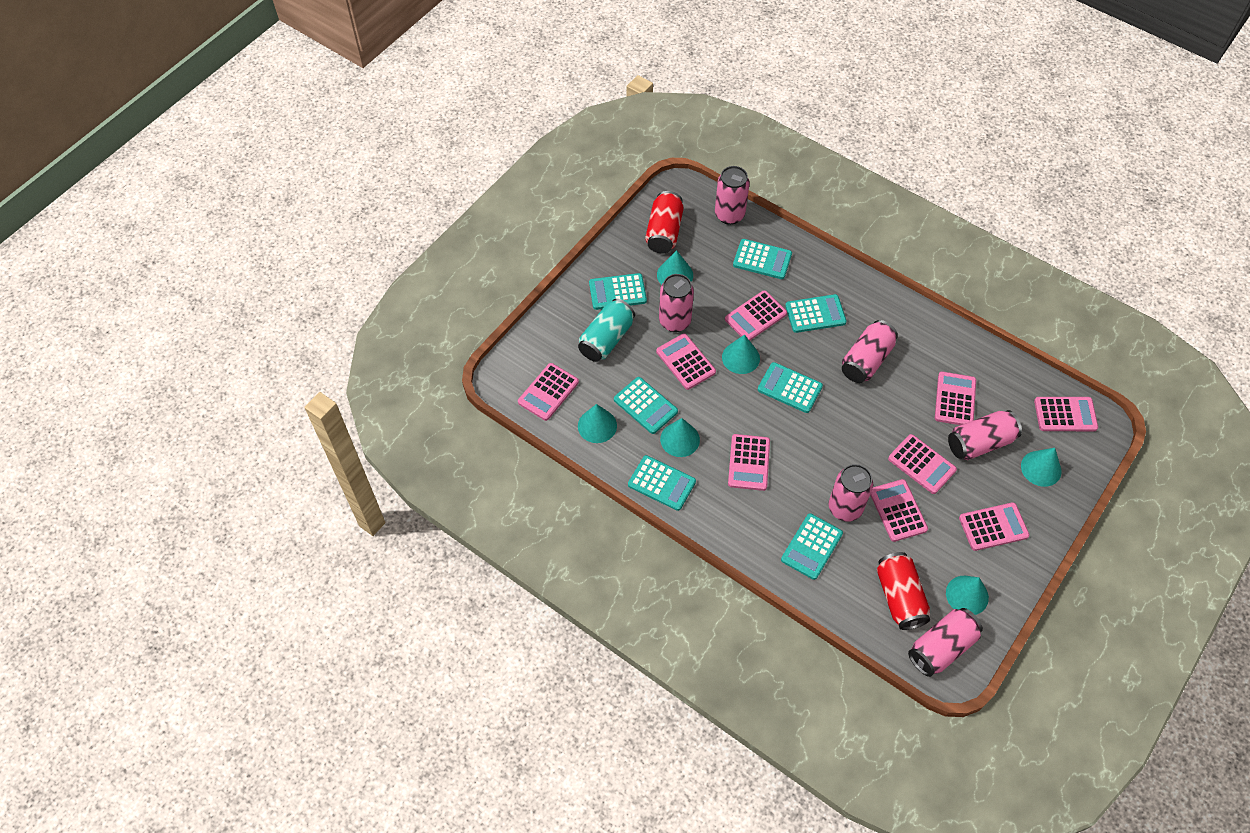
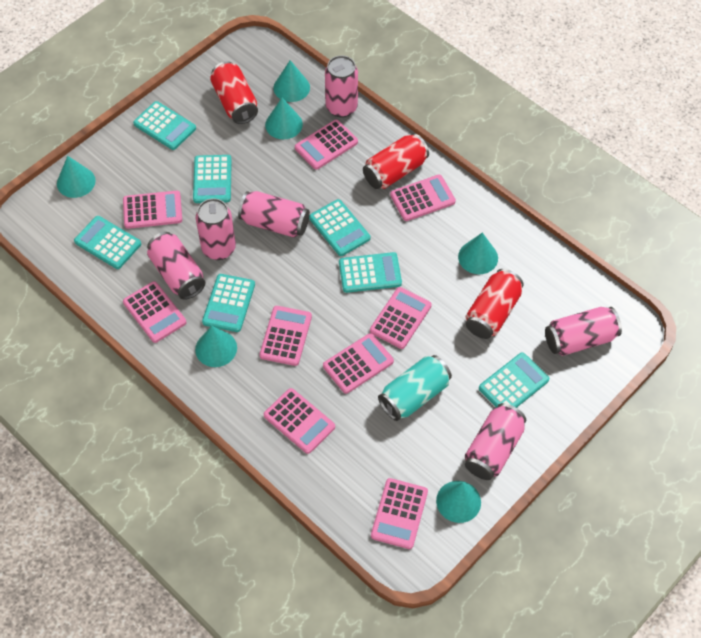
red can: 2 -> 3

